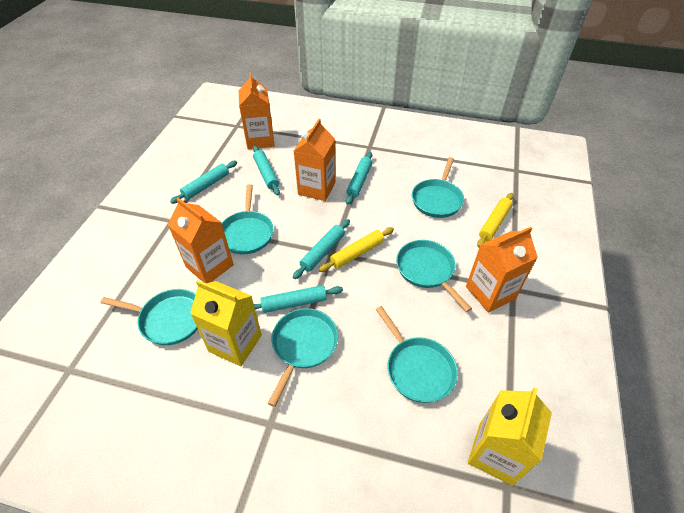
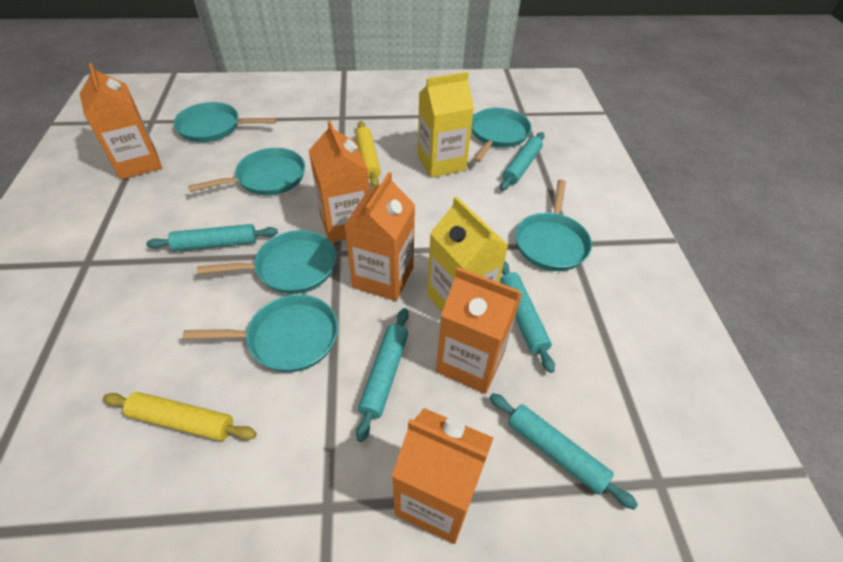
orange carton: 4 -> 5

